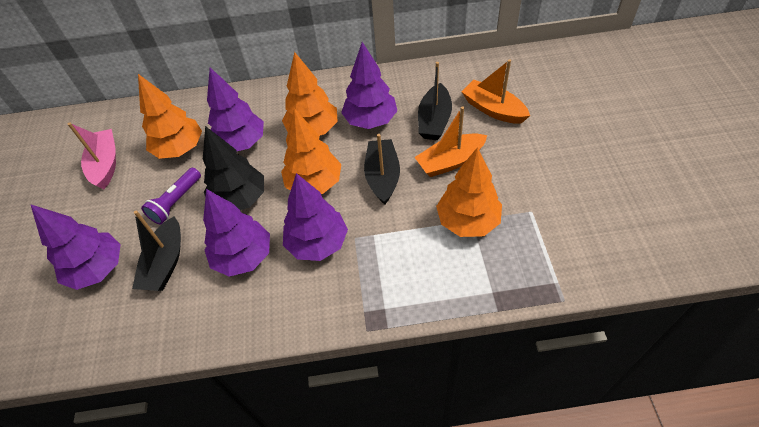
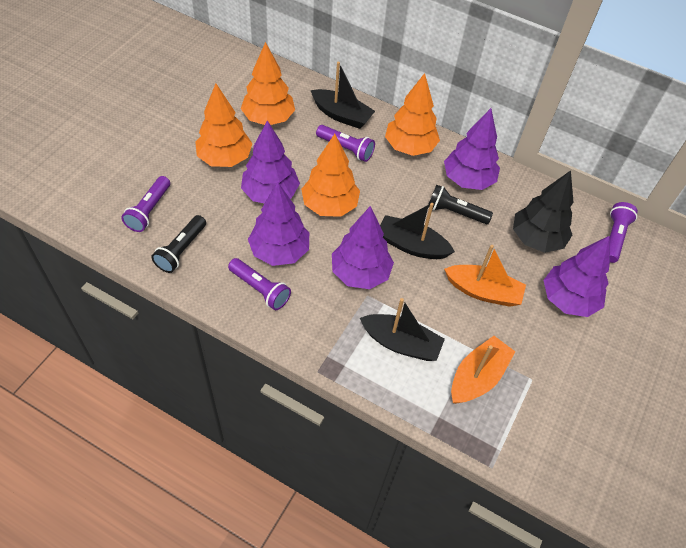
black flashlight: 0 -> 2
pink boat: 1 -> 0
purple flashlight: 1 -> 4

